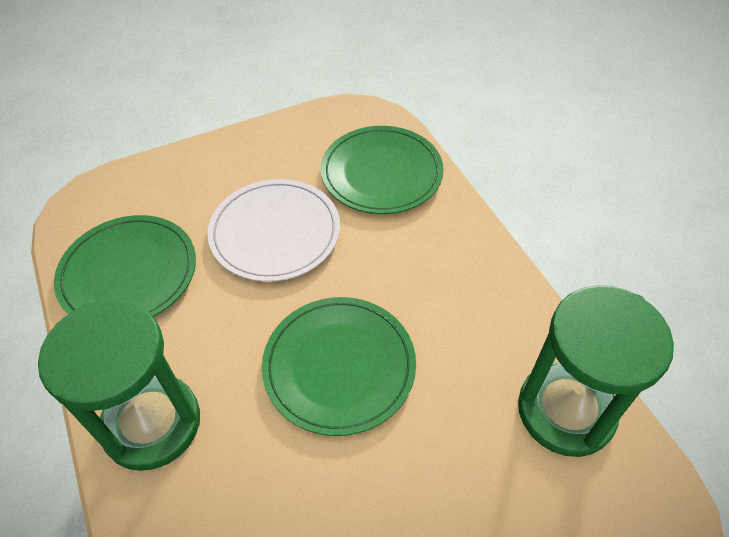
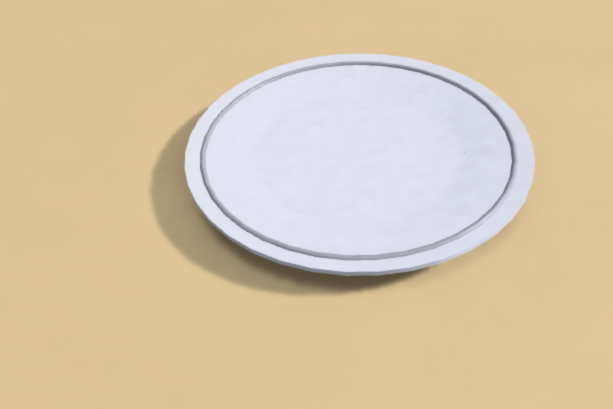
green hourglass: 2 -> 0
green plate: 3 -> 0

